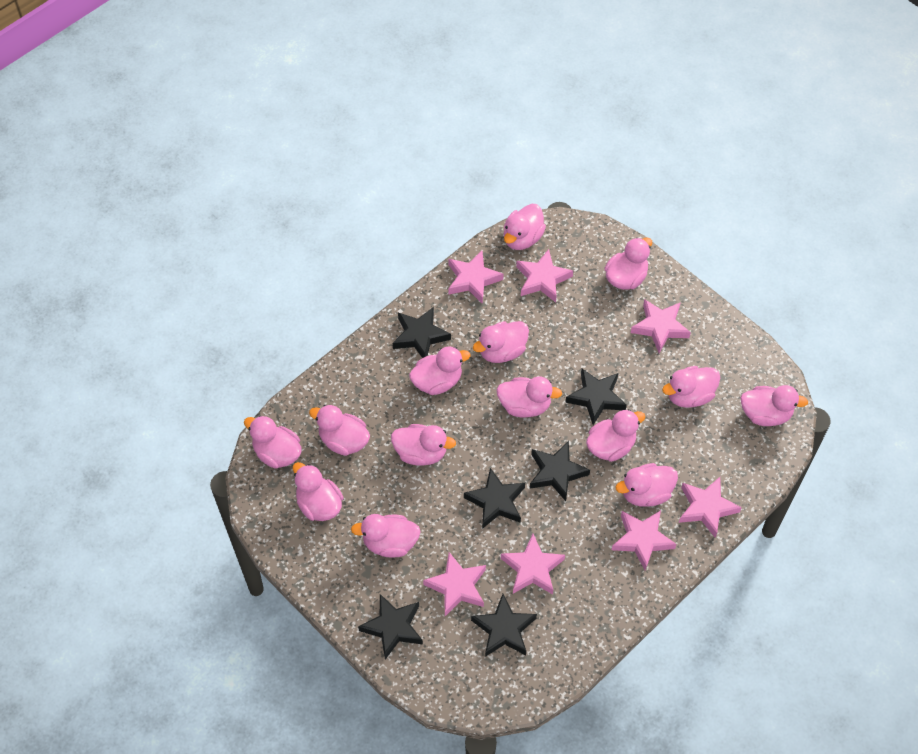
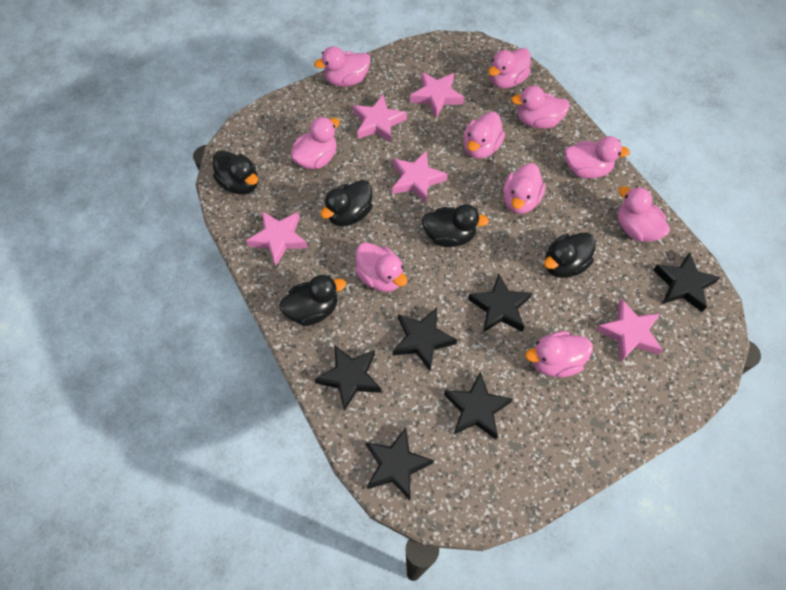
black duck: 0 -> 5
pink duck: 14 -> 10
pink star: 7 -> 5

